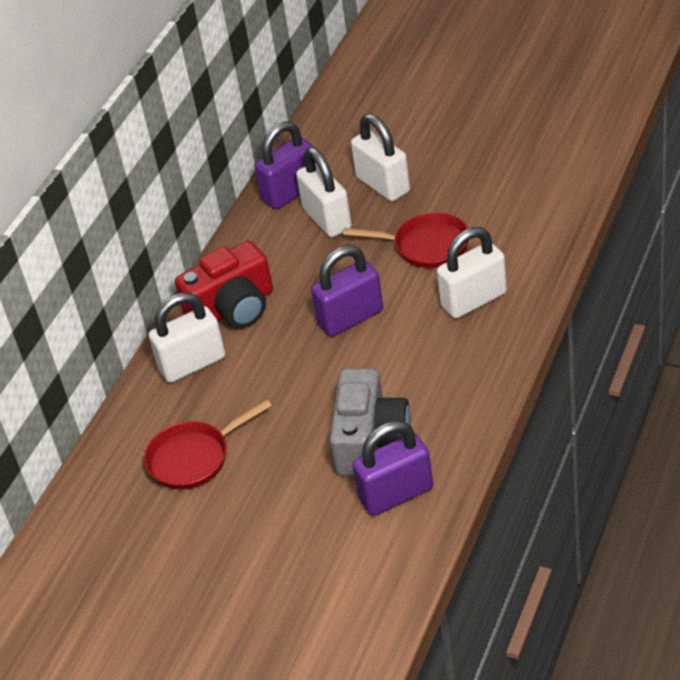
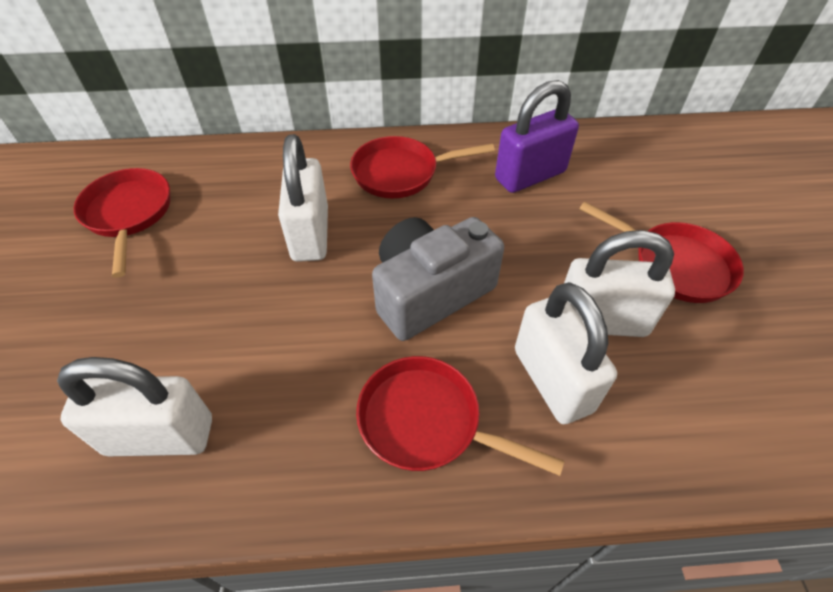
purple padlock: 3 -> 1
red camera: 1 -> 0
red pan: 2 -> 4

